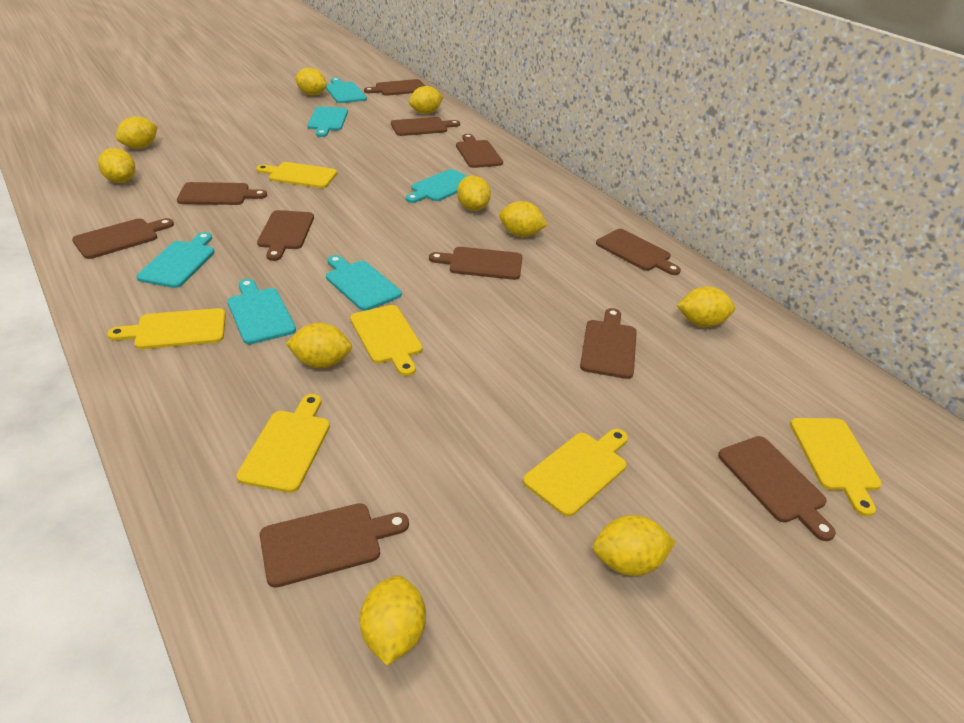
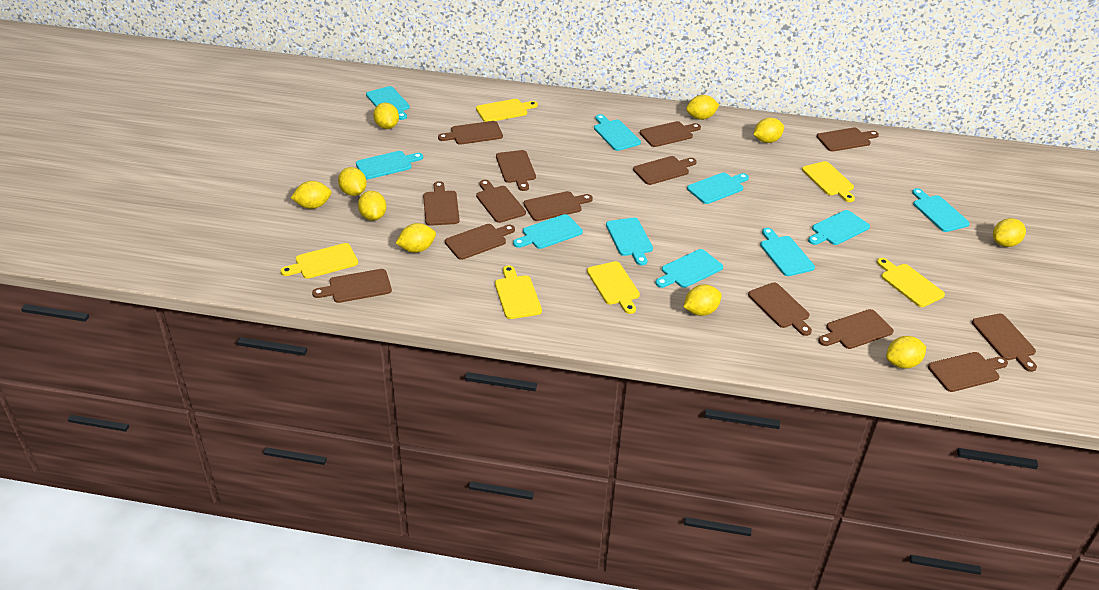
brown cutting board: 11 -> 14
turquoise cutting board: 6 -> 10

